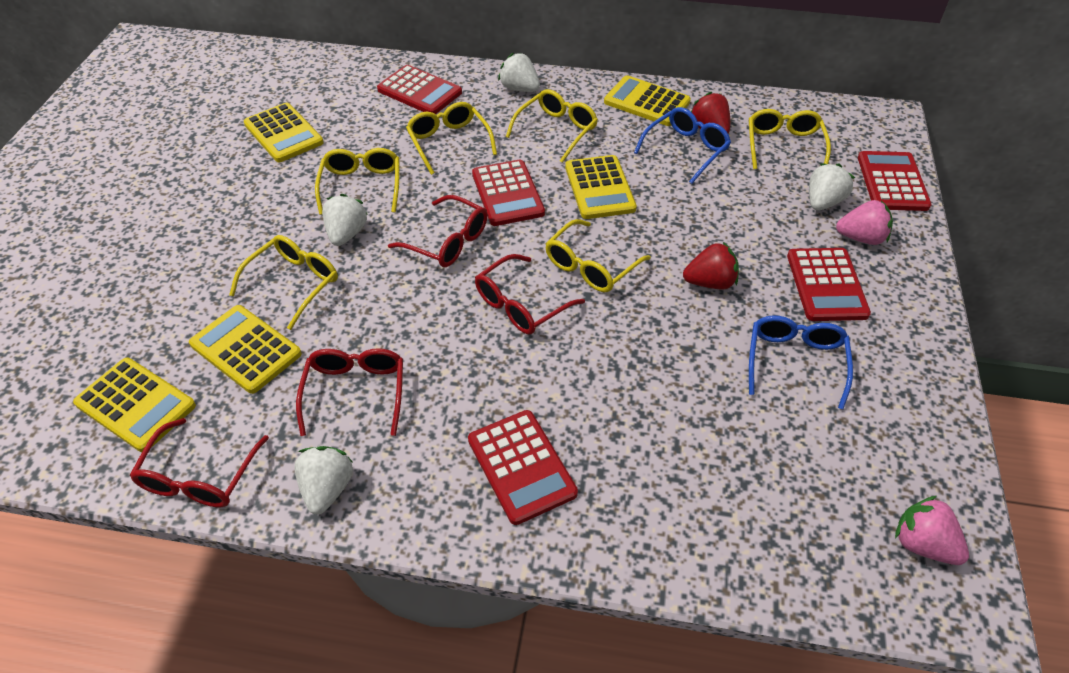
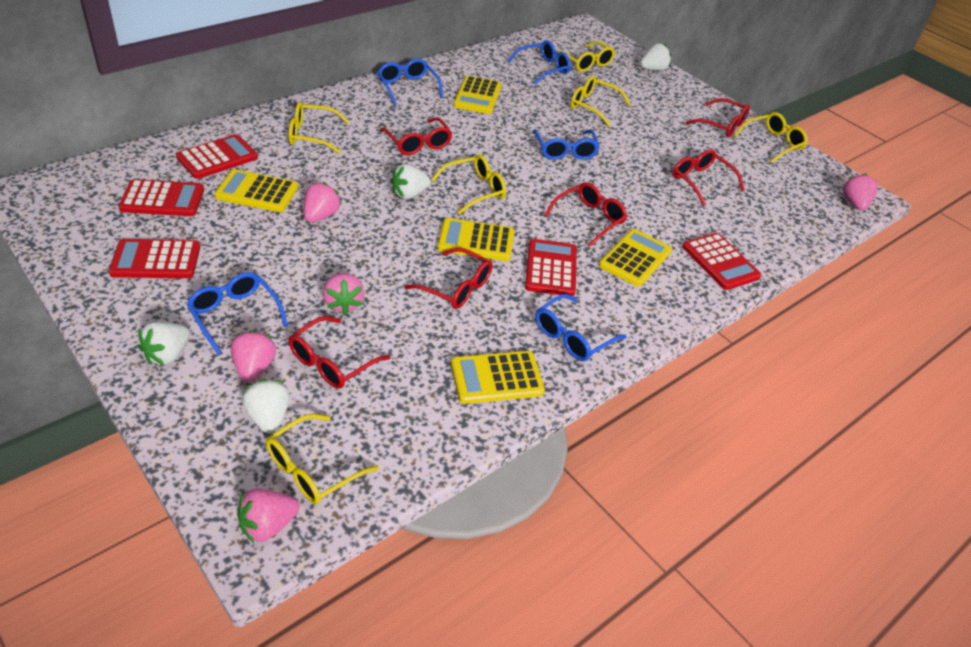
blue glasses: 2 -> 5
pink strawberry: 2 -> 5
red glasses: 4 -> 6
red strawberry: 2 -> 0

